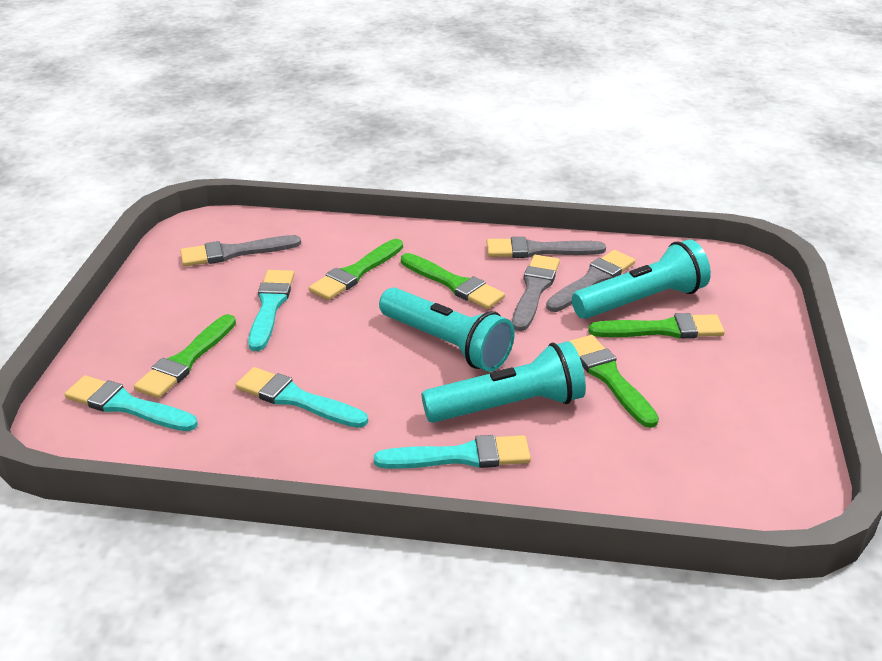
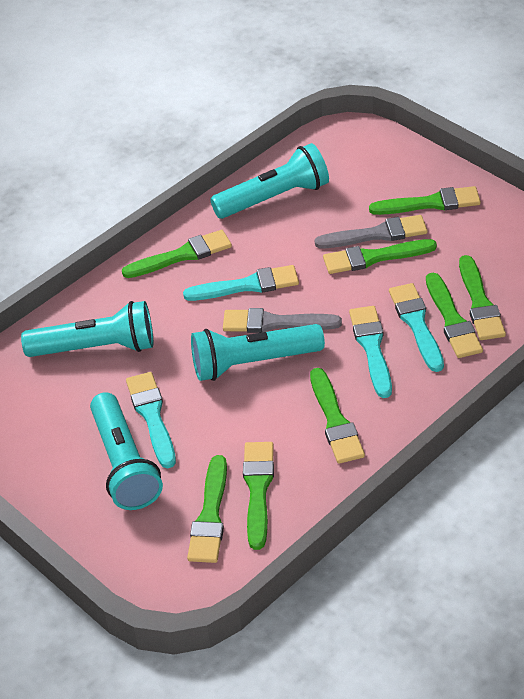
green brush: 5 -> 8
grey brush: 4 -> 2
turquoise flashlight: 3 -> 4

